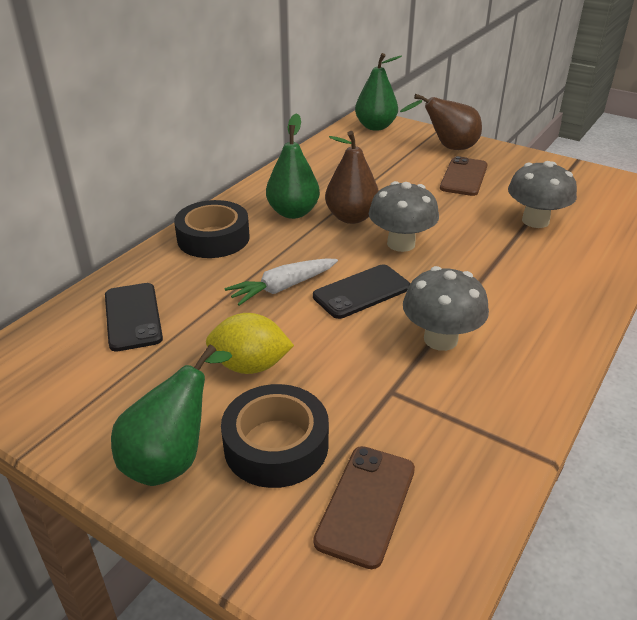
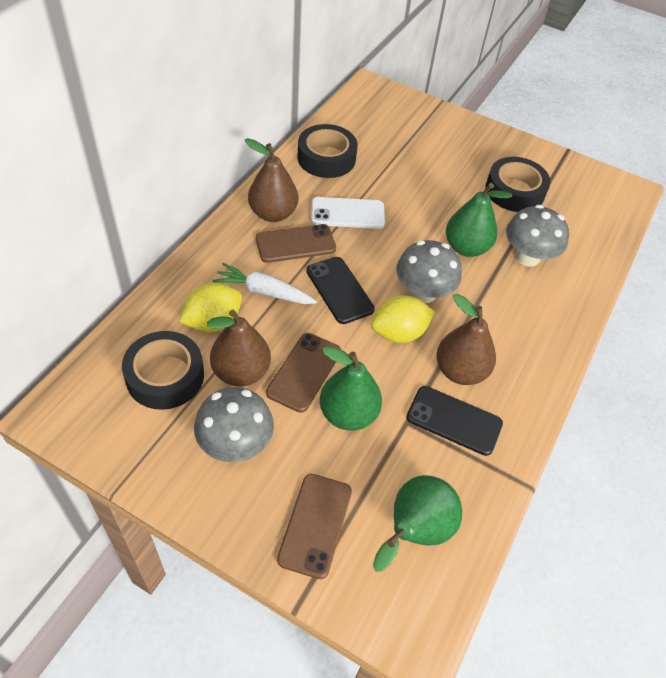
black tape: 2 -> 3
brown pear: 2 -> 3
brown phone: 2 -> 3
white phone: 0 -> 1
yellow lemon: 1 -> 2

